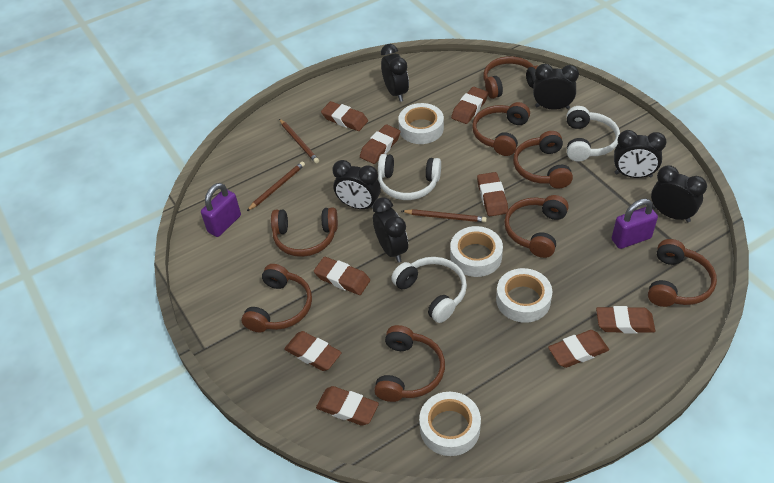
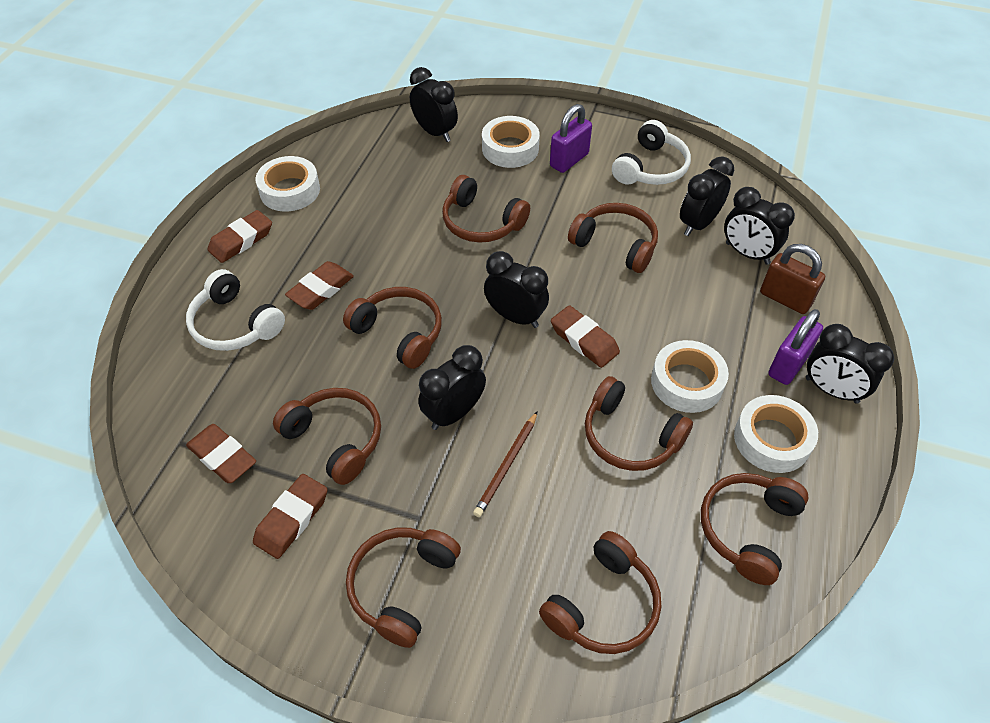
brown eraser: 9 -> 5
brown padlock: 0 -> 1
brown pencil: 3 -> 1
white headphones: 3 -> 2

